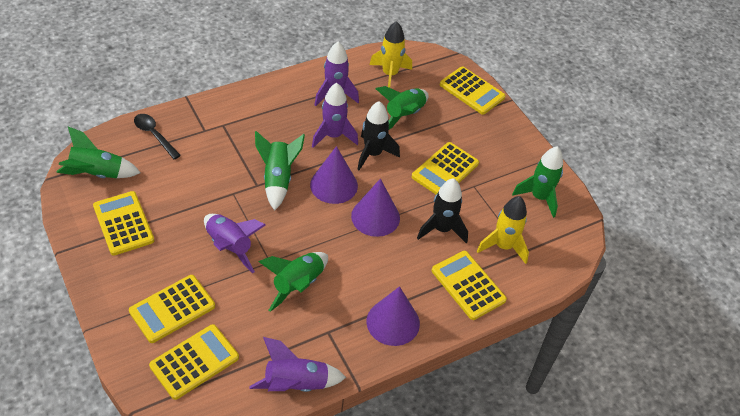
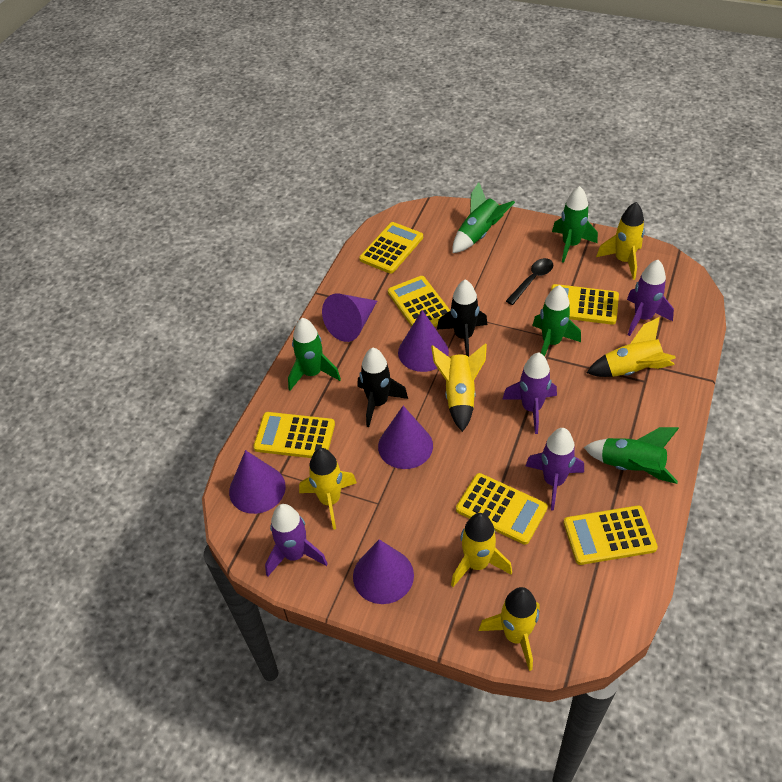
purple cone: 3 -> 5
yellow rocket: 2 -> 6

